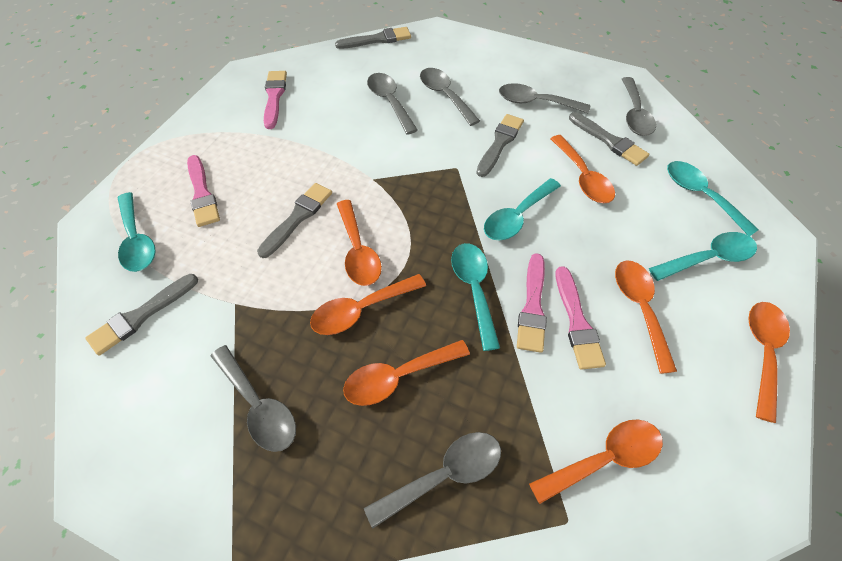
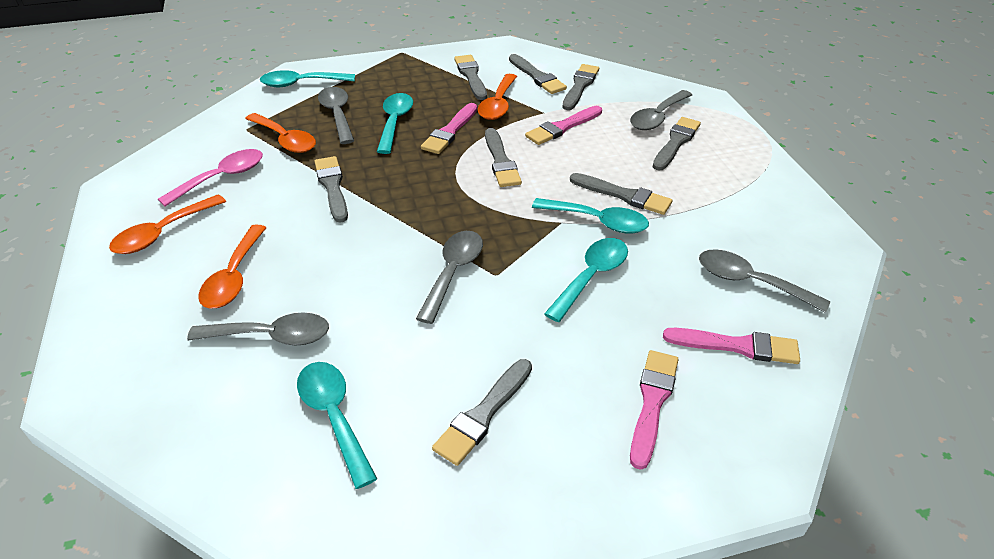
grey brush: 5 -> 8
grey spoon: 6 -> 5
orange spoon: 7 -> 4
pink spoon: 0 -> 1

